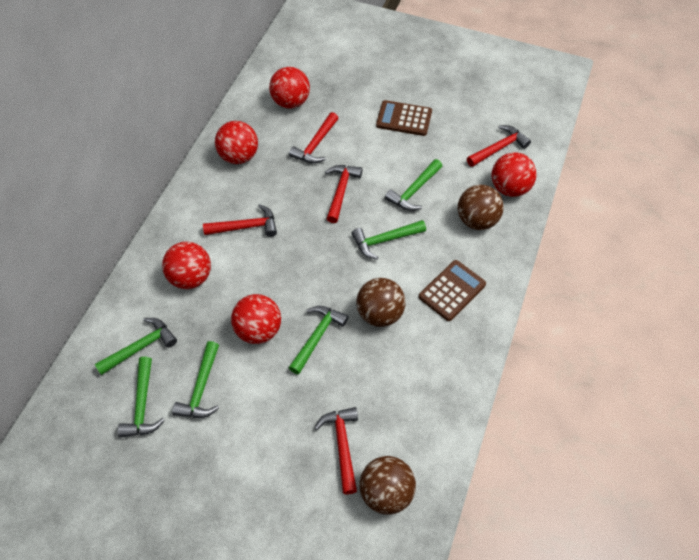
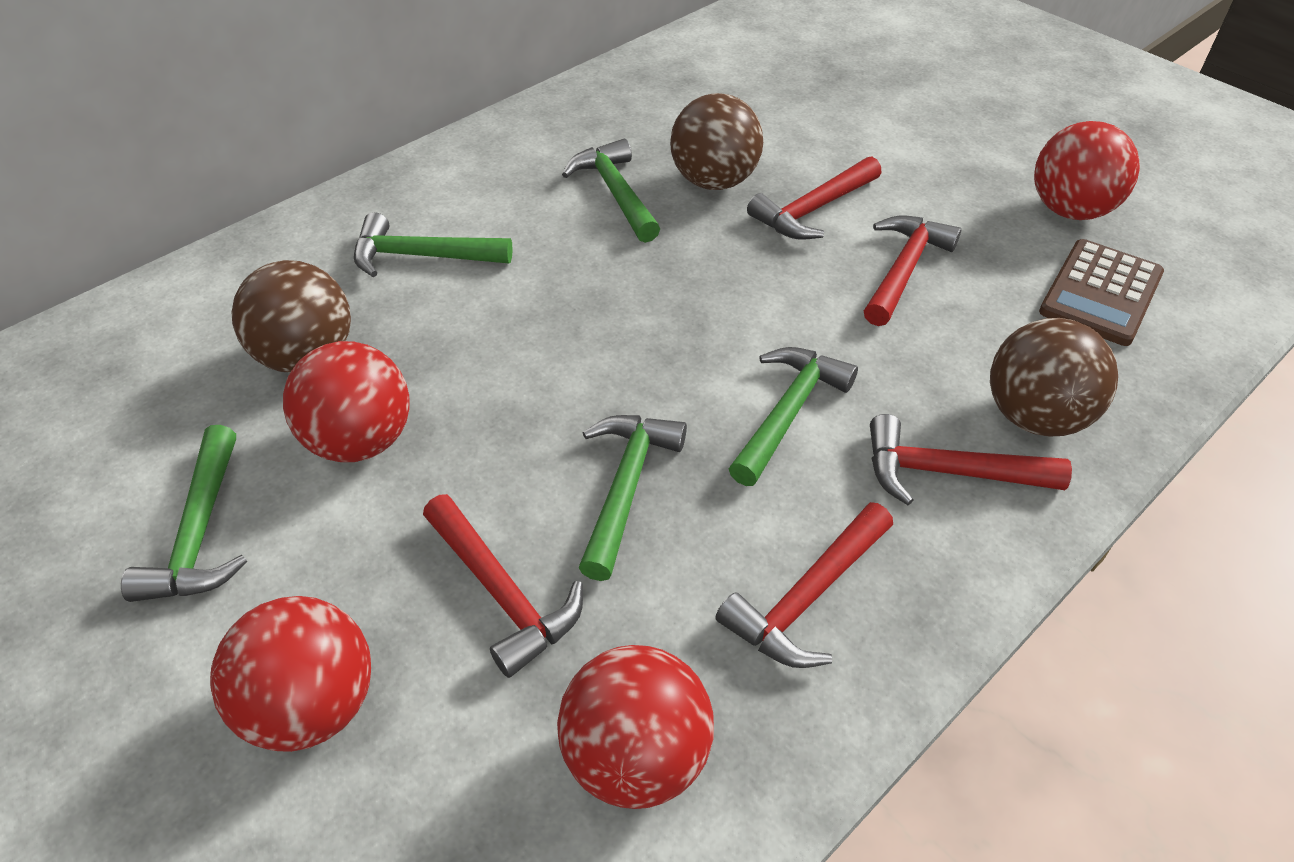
brown calculator: 2 -> 1
green hammer: 6 -> 5
red ball: 5 -> 4

